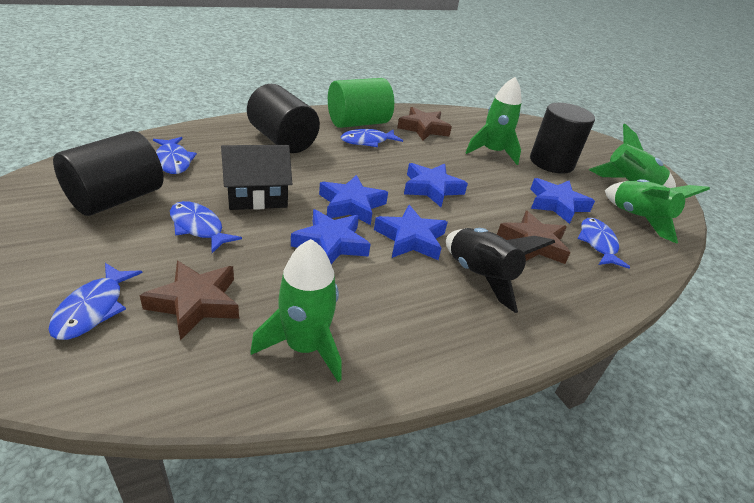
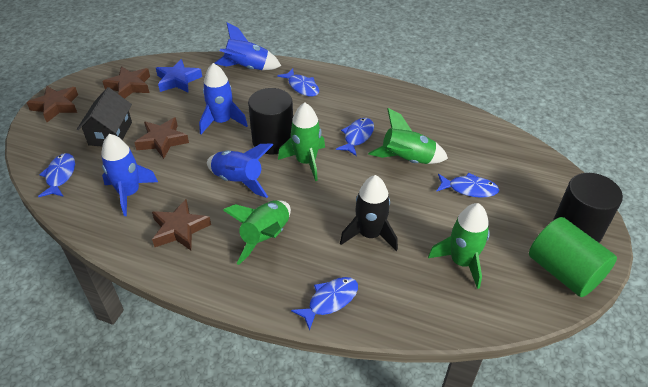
black cylinder: 3 -> 2
blue rocket: 0 -> 4
blue star: 5 -> 1
brown star: 3 -> 4

